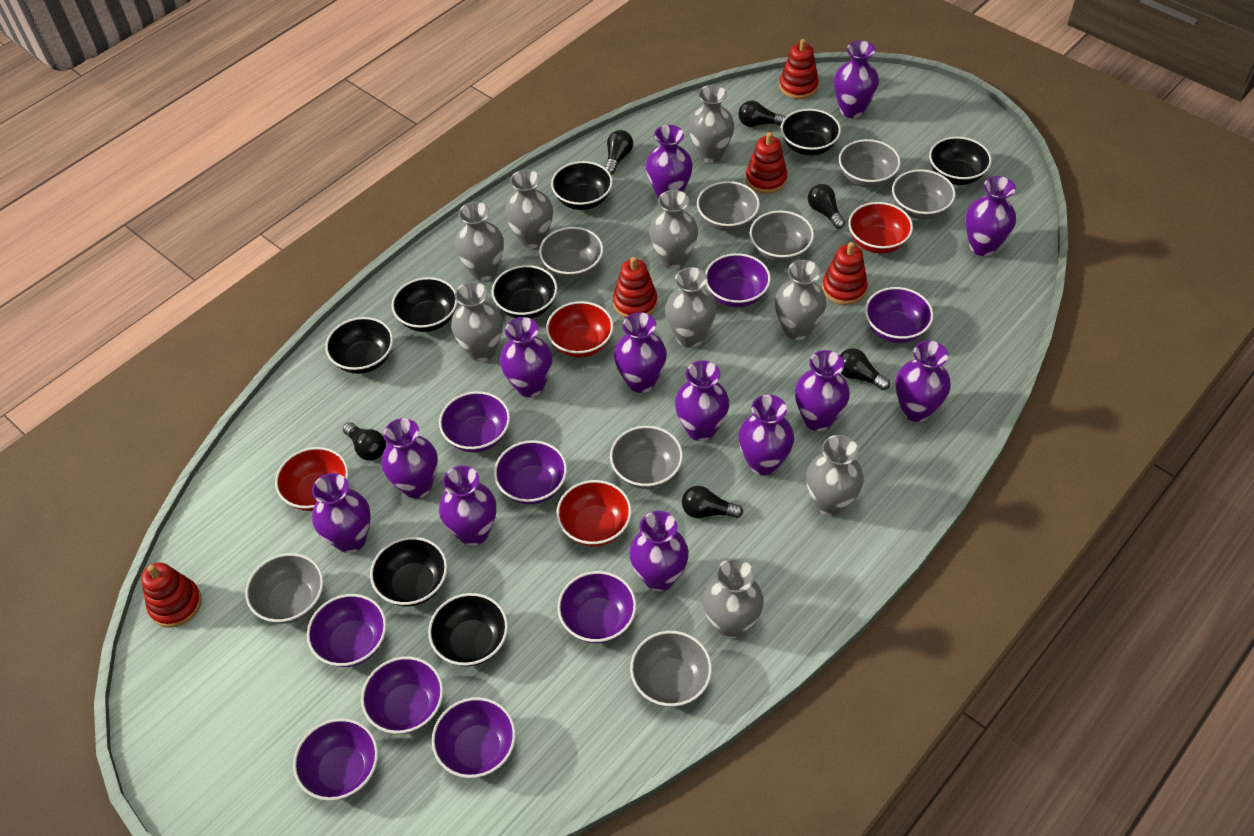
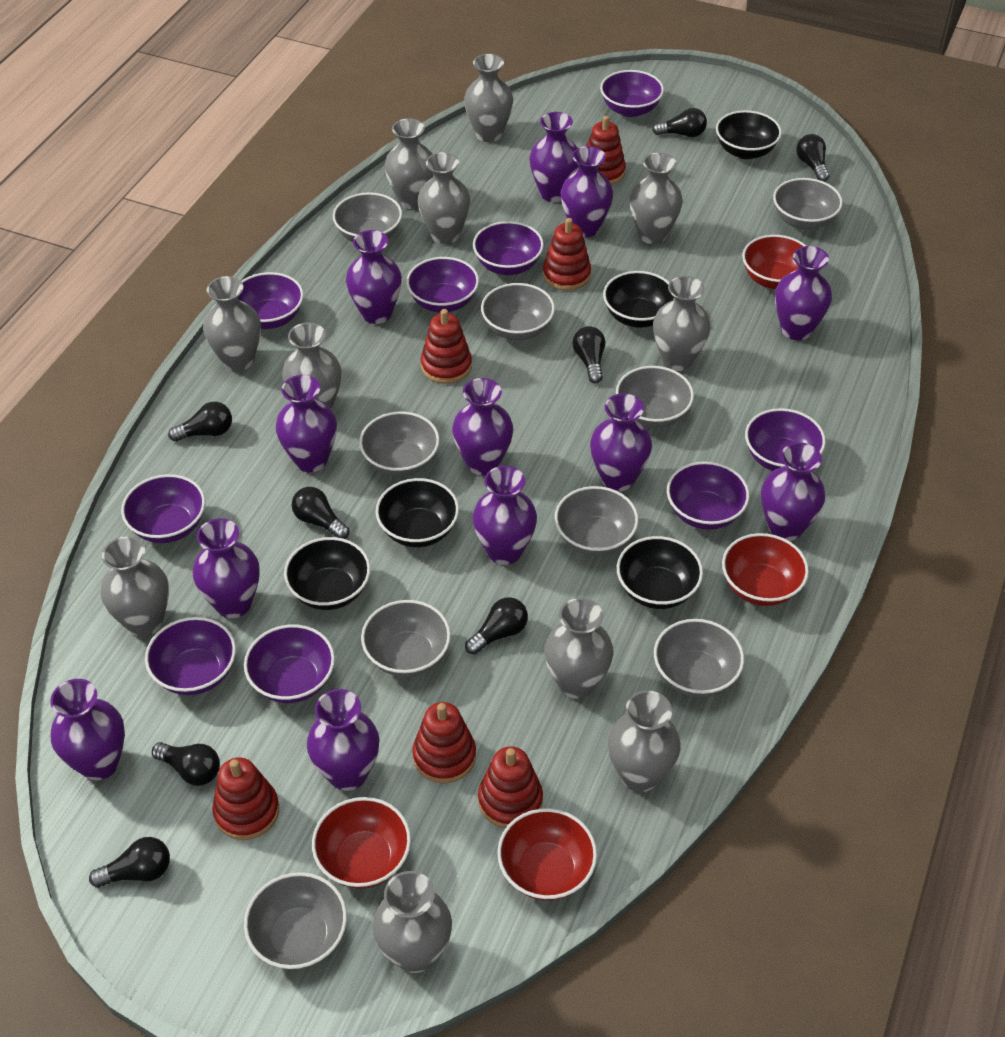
black bowl: 8 -> 5
black light bulb: 6 -> 8
grey bowl: 8 -> 9
grey vase: 9 -> 11
purple vase: 13 -> 12
red stacking toy: 5 -> 6

